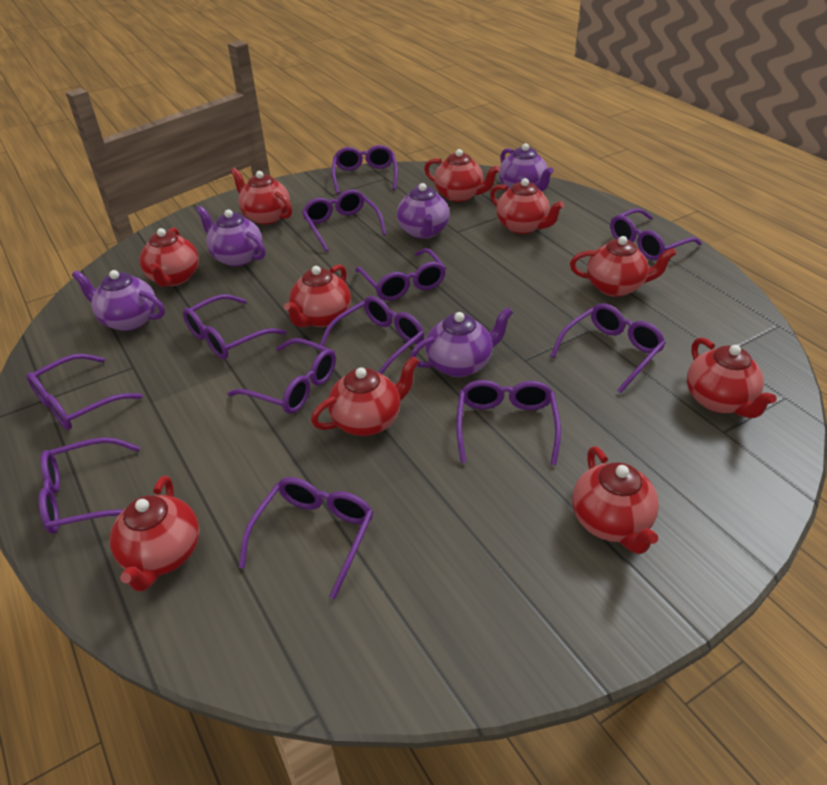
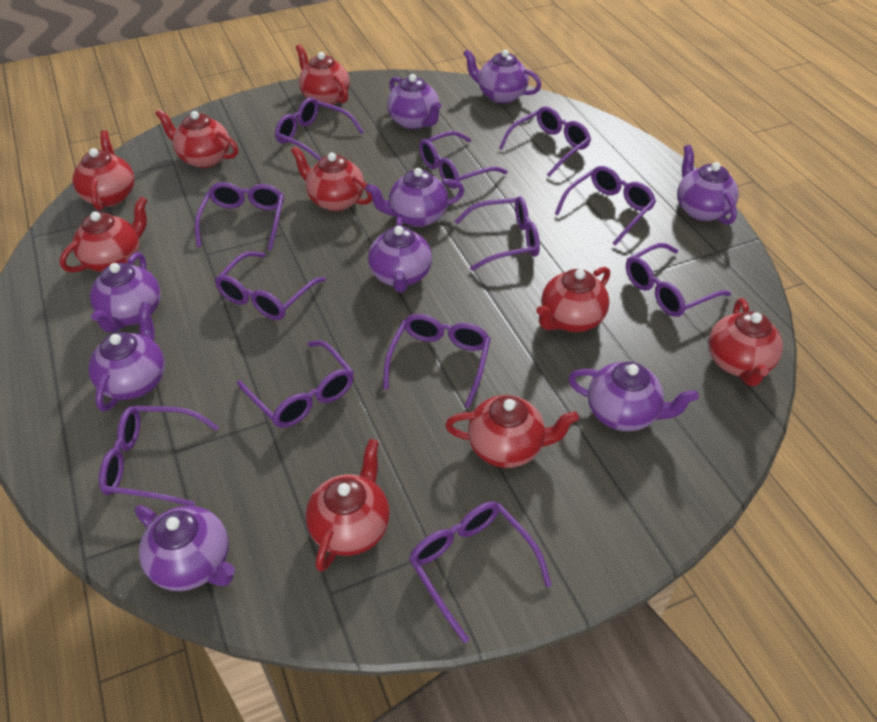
purple teapot: 5 -> 9
red teapot: 10 -> 9

